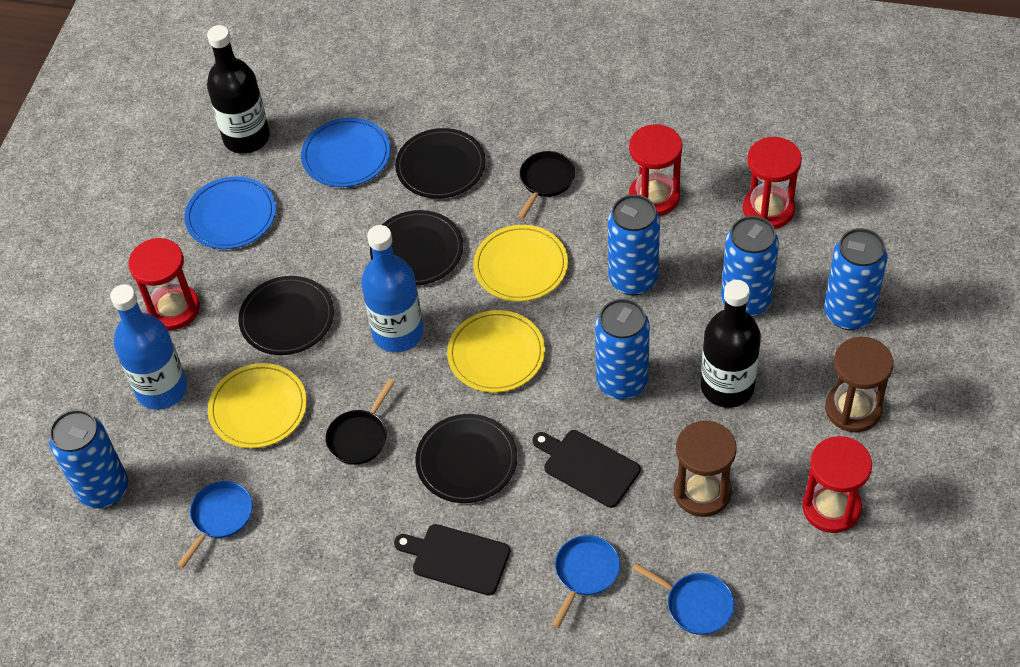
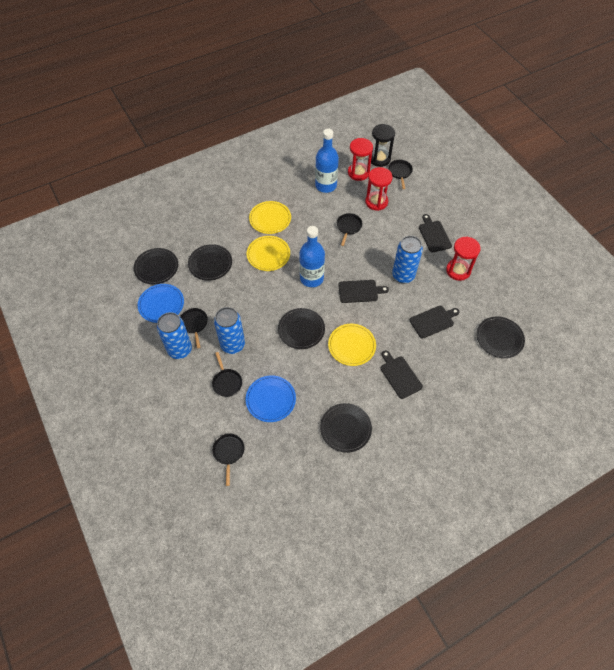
black bottle: 2 -> 0
black cutting board: 2 -> 4
black hourglass: 0 -> 1
black pan: 2 -> 5
black plate: 4 -> 5
blue can: 5 -> 3
blue pan: 3 -> 0
brown hourglass: 2 -> 0
red hourglass: 4 -> 3

